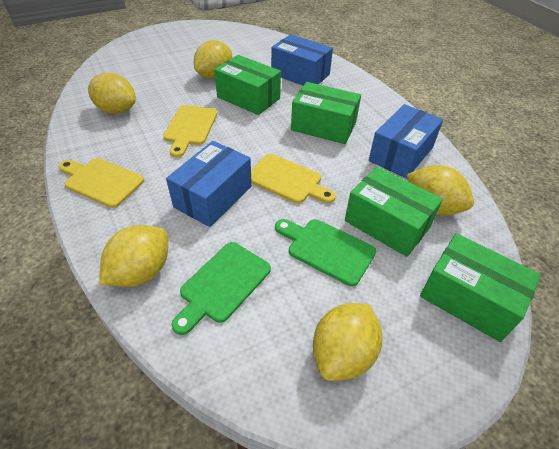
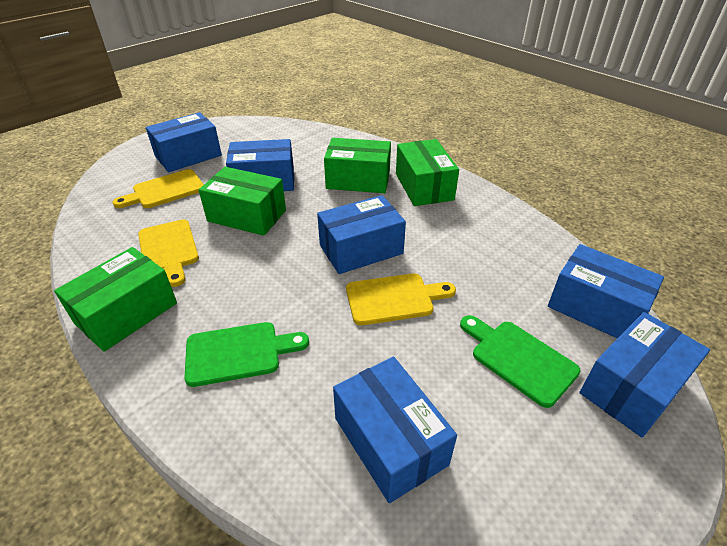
blue box: 3 -> 6
yellow lemon: 5 -> 0

